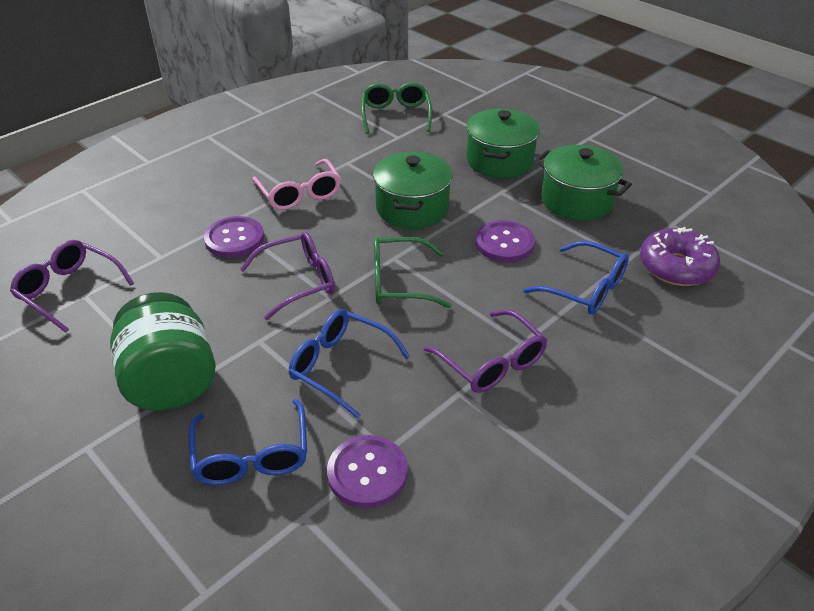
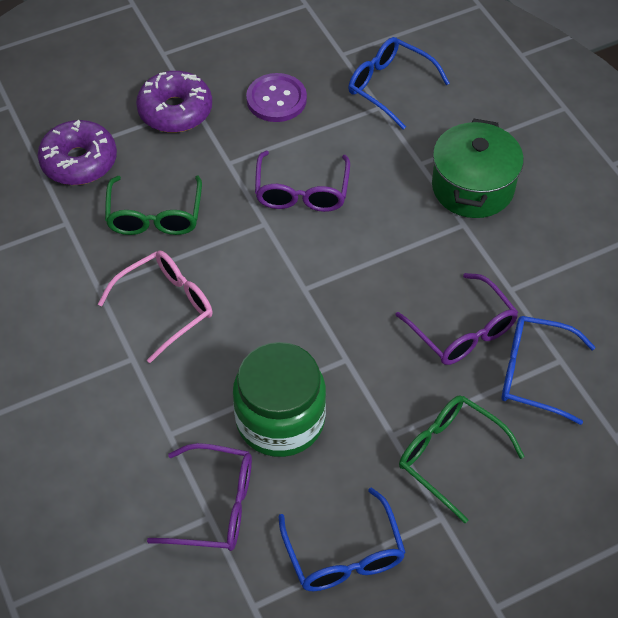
green pot: 3 -> 1
purple button: 3 -> 1
purple donut: 1 -> 2

